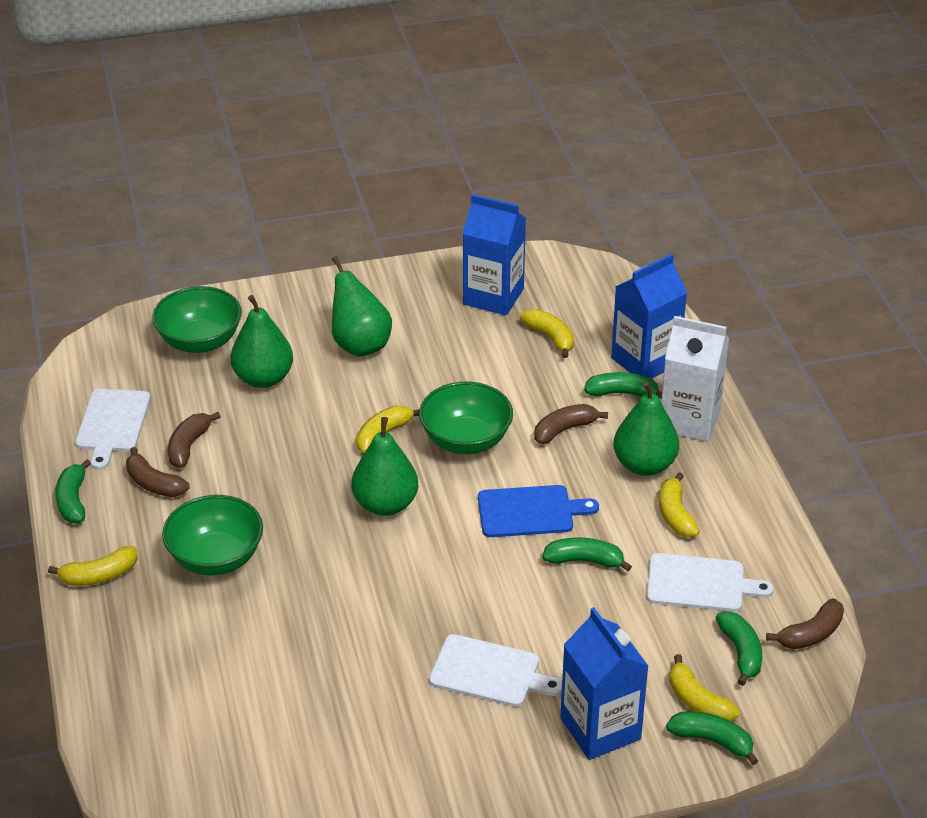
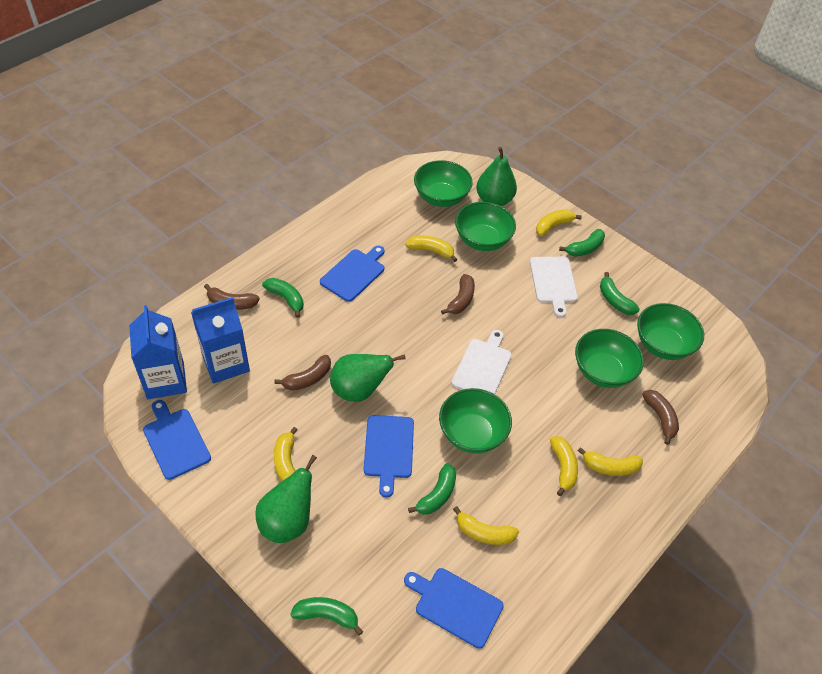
blue carton: 3 -> 2
blue cutting board: 1 -> 4
green bowl: 3 -> 5
green pear: 4 -> 3
white carton: 1 -> 0
white cutting board: 3 -> 2
yellow banana: 5 -> 6

